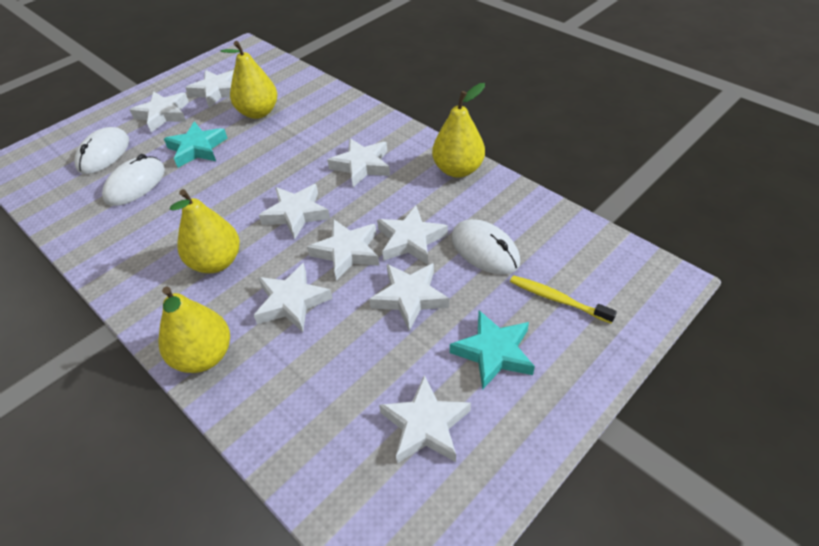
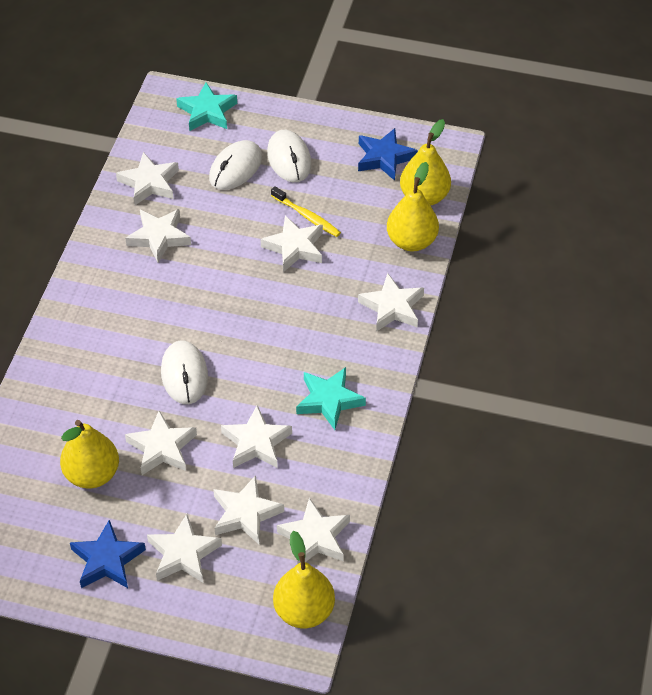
blue star: 0 -> 2

